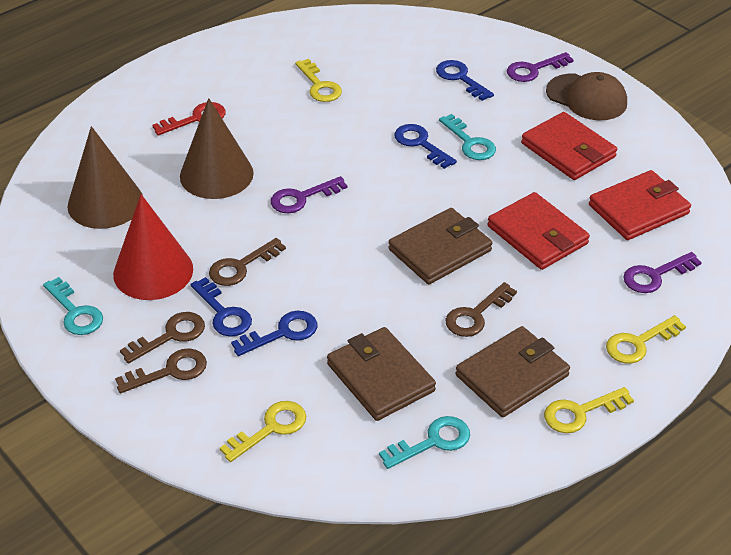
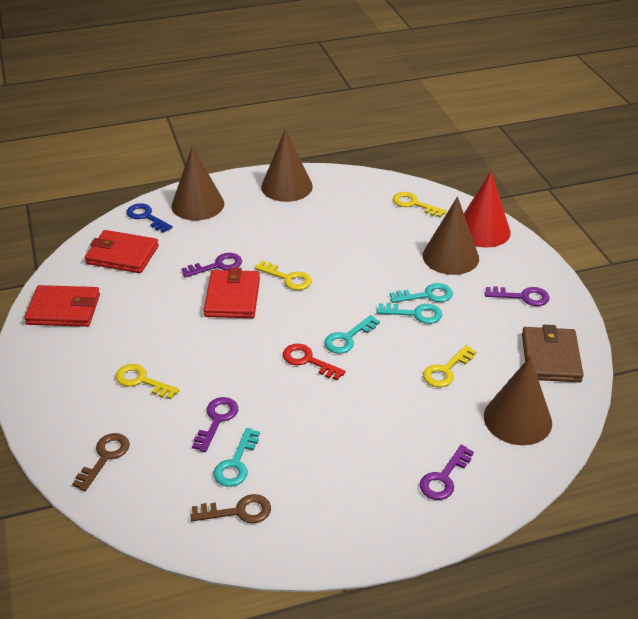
blue key: 4 -> 1
brown cap: 1 -> 0
brown cone: 2 -> 4
brown key: 4 -> 2
brown wallet: 3 -> 1
purple key: 3 -> 4
turquoise key: 3 -> 4

